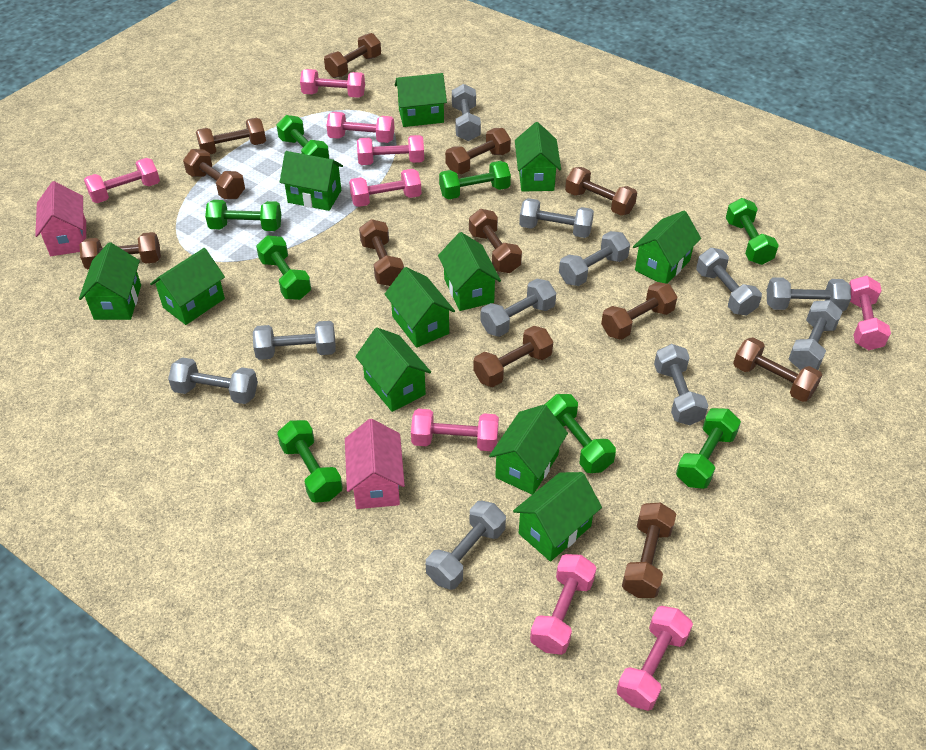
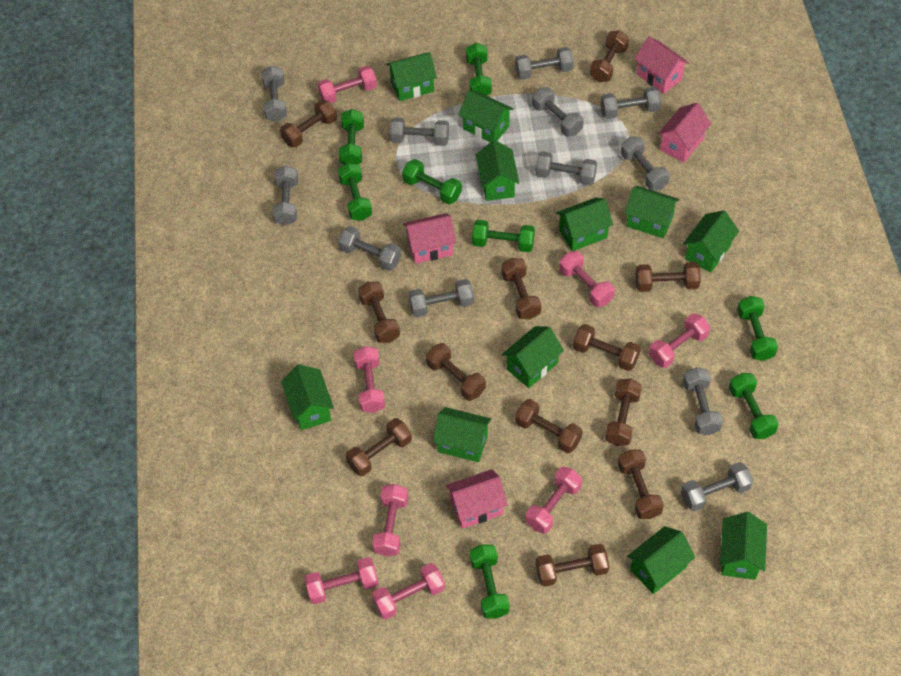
grey dumbbell: 11 -> 12
pink dumbbell: 9 -> 8
pink house: 2 -> 4

